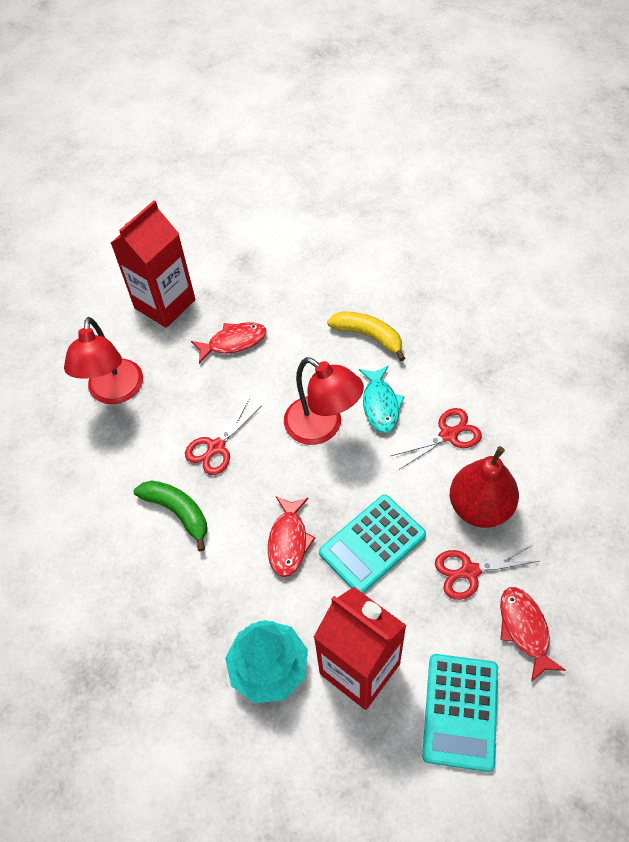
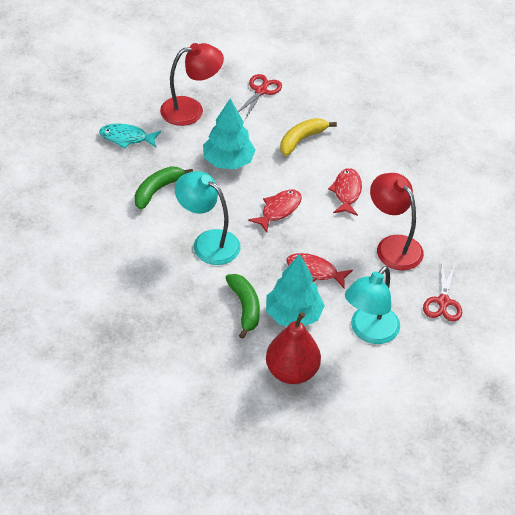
green banana: 1 -> 2
red carton: 2 -> 0
red scissors: 3 -> 2
turquoise calculator: 2 -> 0
turquoise lamp: 0 -> 2
turquoise tree: 1 -> 2

